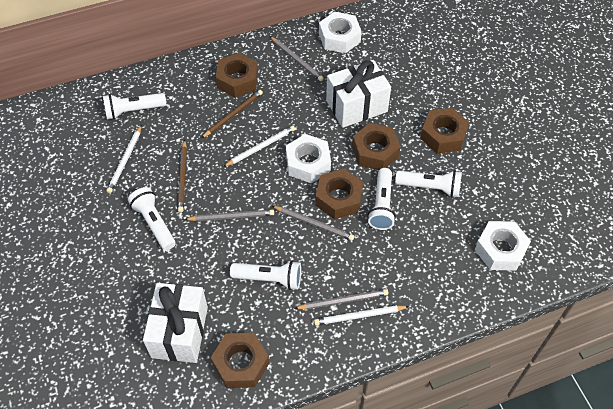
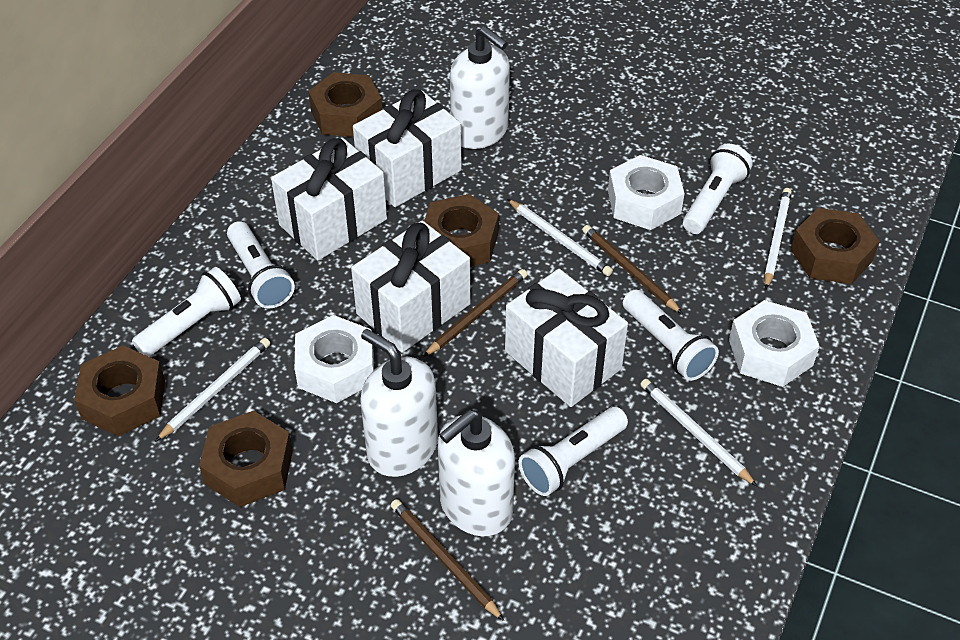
brown pencil: 2 -> 3
grey pencil: 4 -> 0
white gift: 2 -> 4
white pencil: 3 -> 4
white soap dispenser: 0 -> 3

